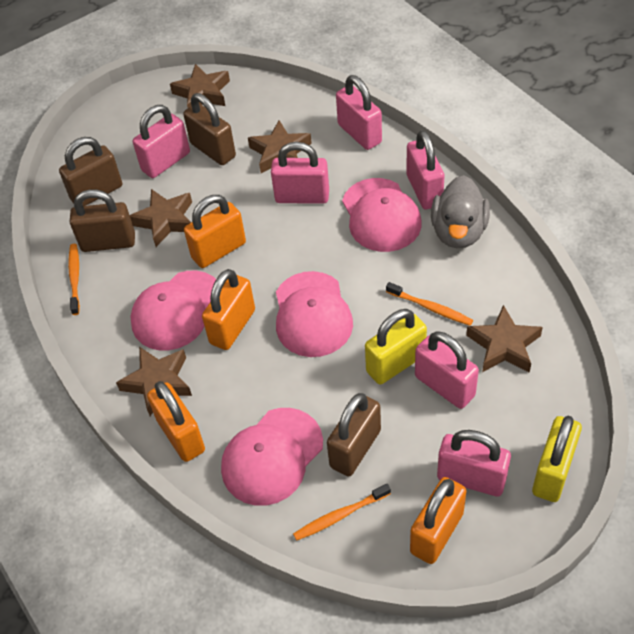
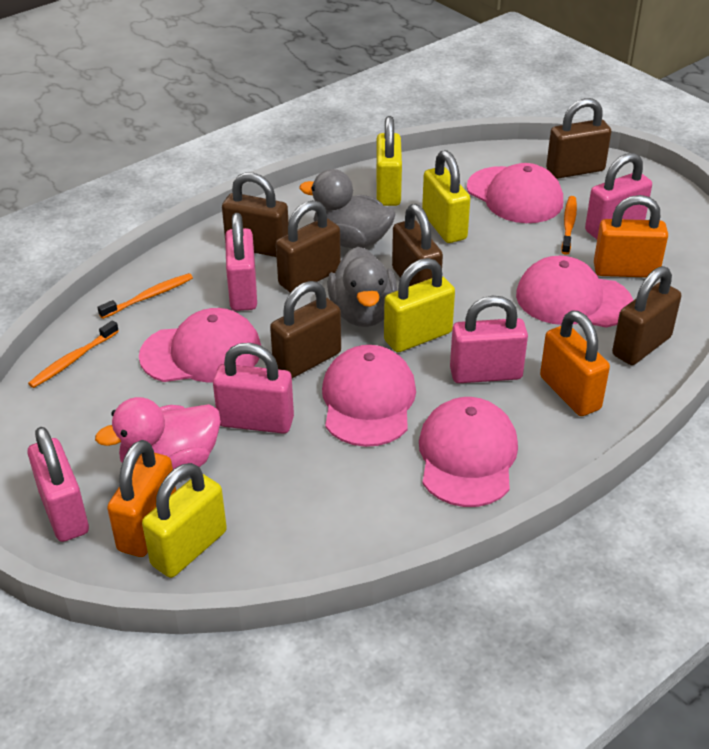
brown padlock: 4 -> 6
brown star: 5 -> 0
grey duck: 1 -> 2
orange padlock: 4 -> 3
pink cap: 4 -> 5
pink duck: 0 -> 1
pink padlock: 6 -> 5
yellow padlock: 2 -> 4

